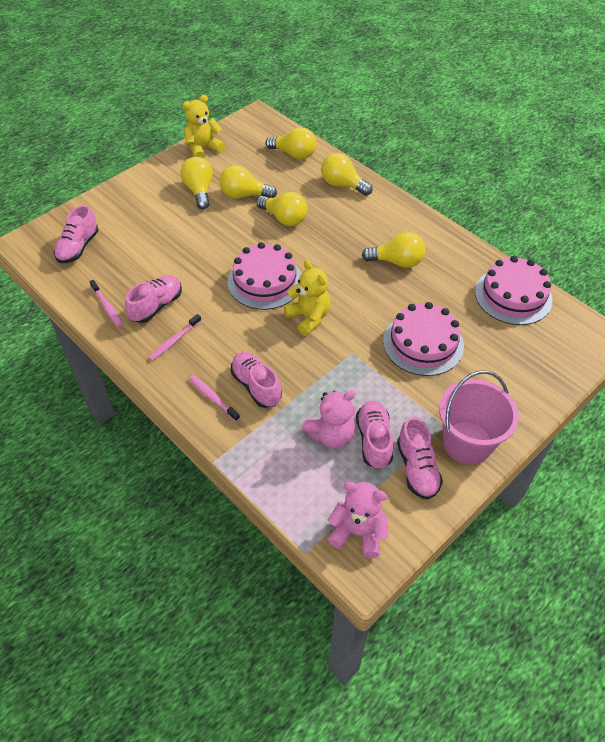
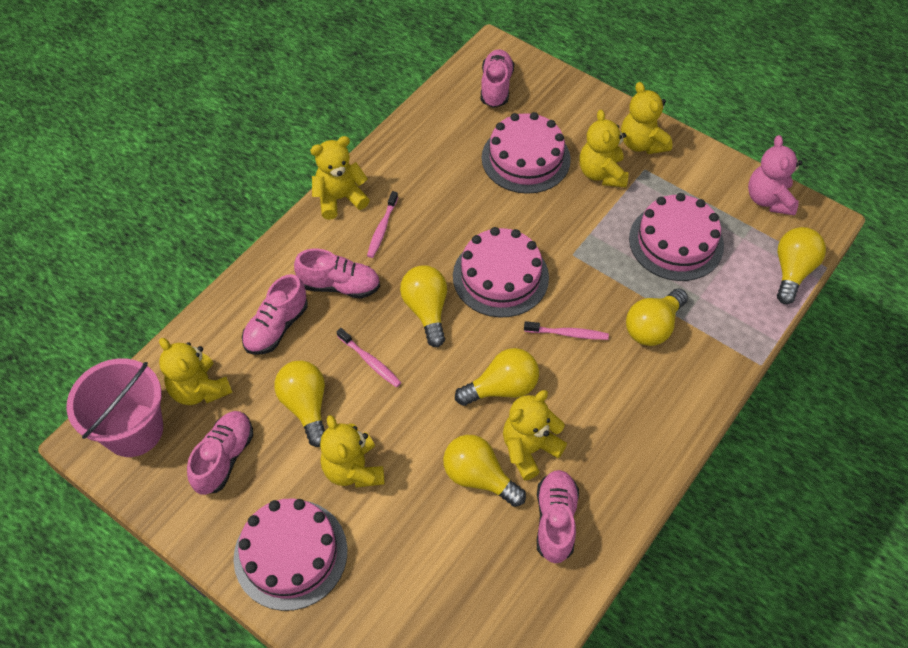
pink cake: 3 -> 4
pink teddy bear: 2 -> 1
yellow teddy bear: 2 -> 6

